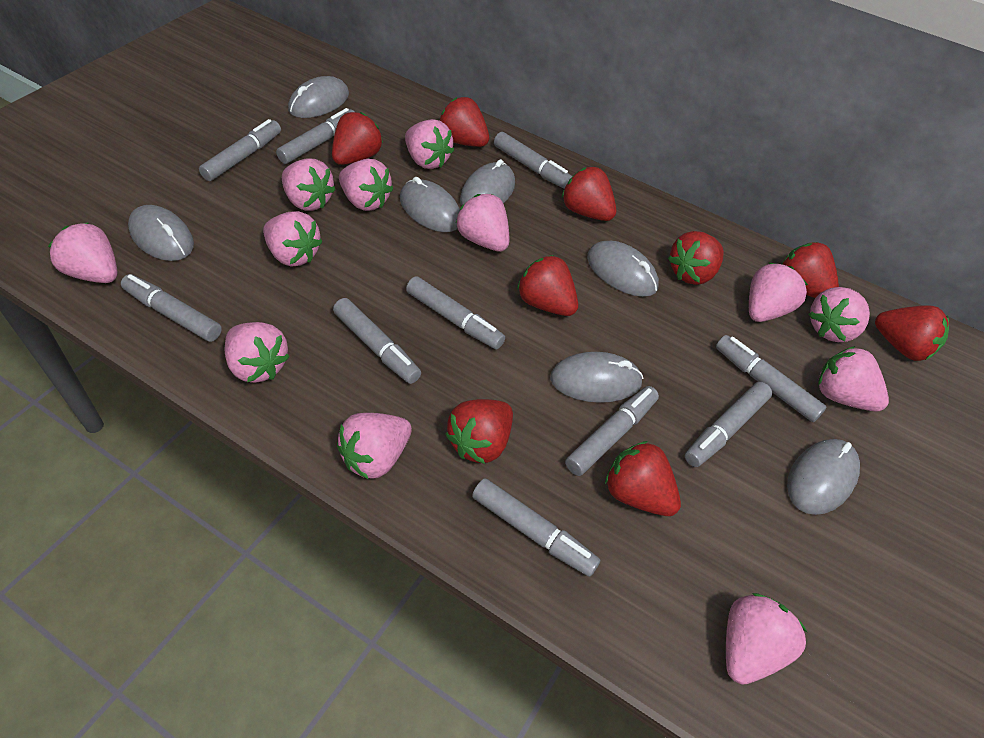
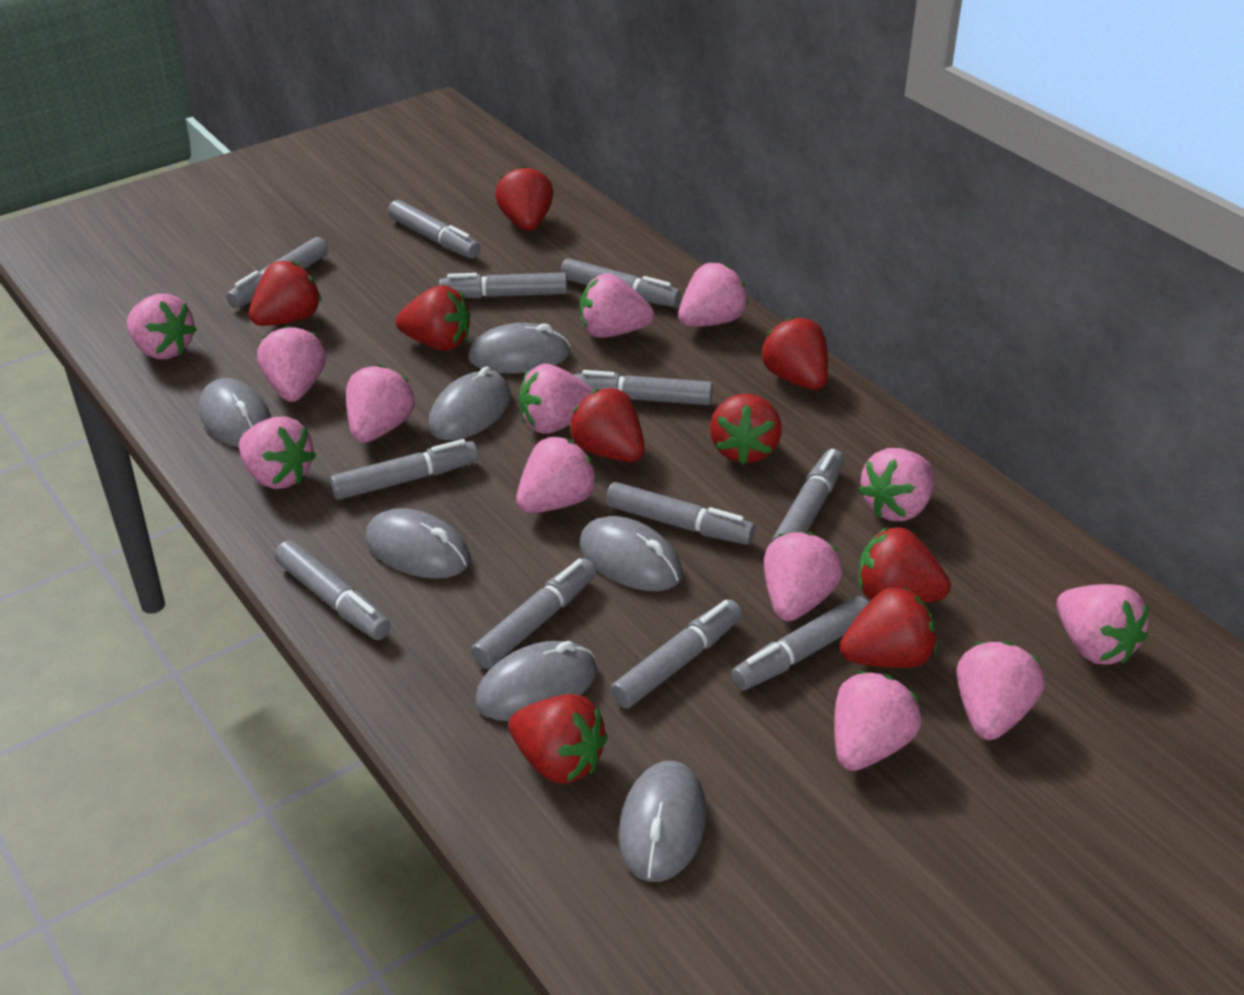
grey marker: 10 -> 12
pink strawberry: 12 -> 13

